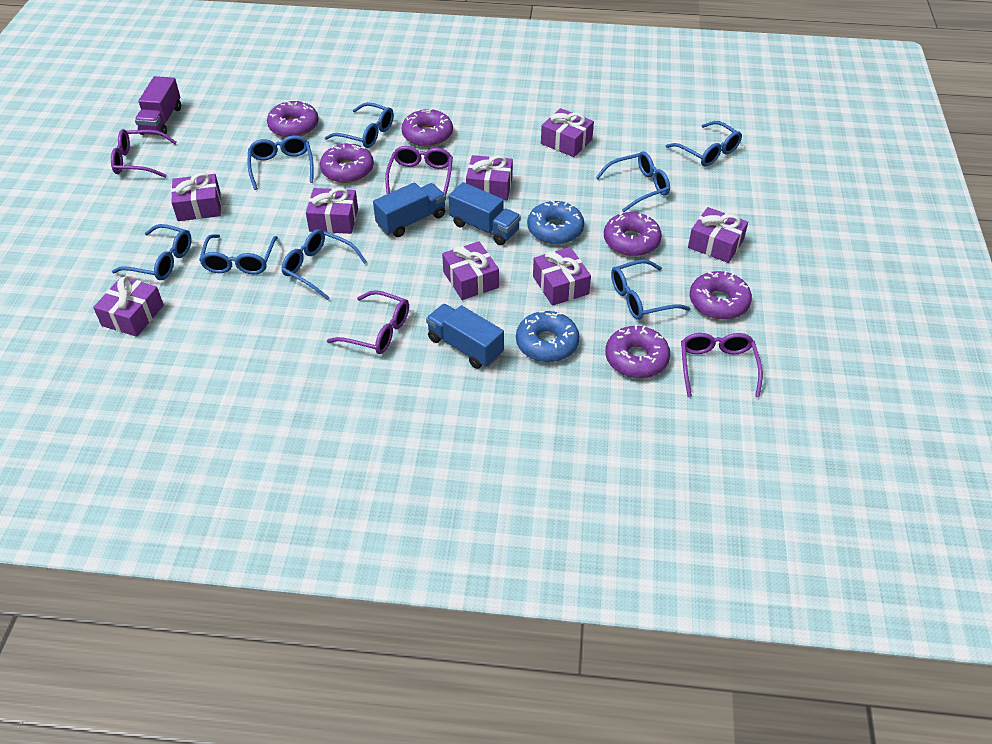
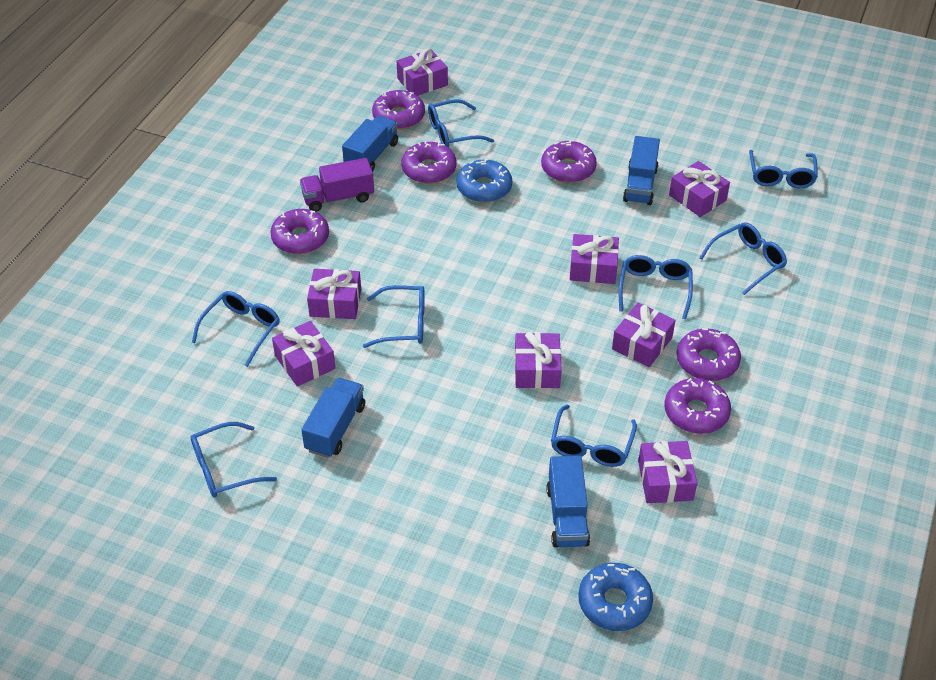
blue truck: 3 -> 4
purple glasses: 4 -> 0

